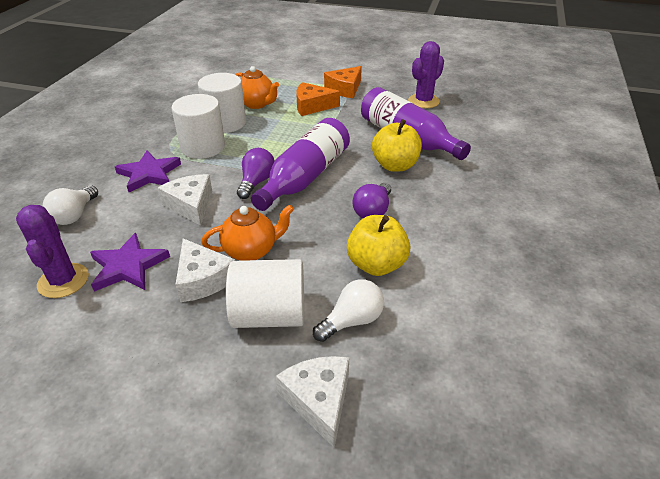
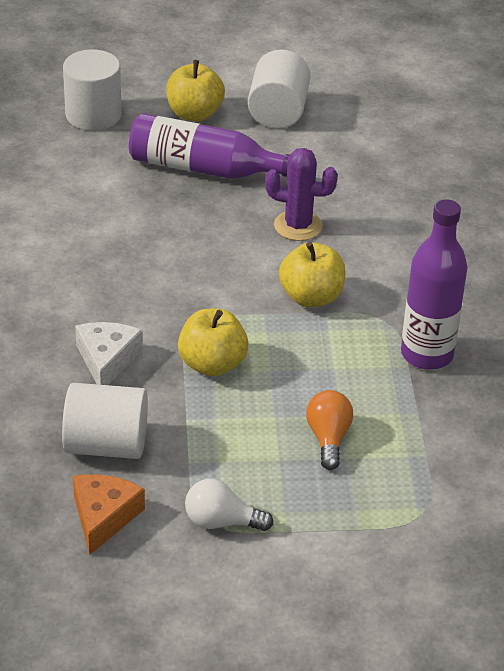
orange cheese: 2 -> 1
orange light bulb: 0 -> 1
orange teapot: 2 -> 0
purple cactus: 2 -> 1
purple light bulb: 2 -> 0
purple star: 2 -> 0
white cheese: 3 -> 1
white light bulb: 2 -> 1
yellow apple: 2 -> 3

